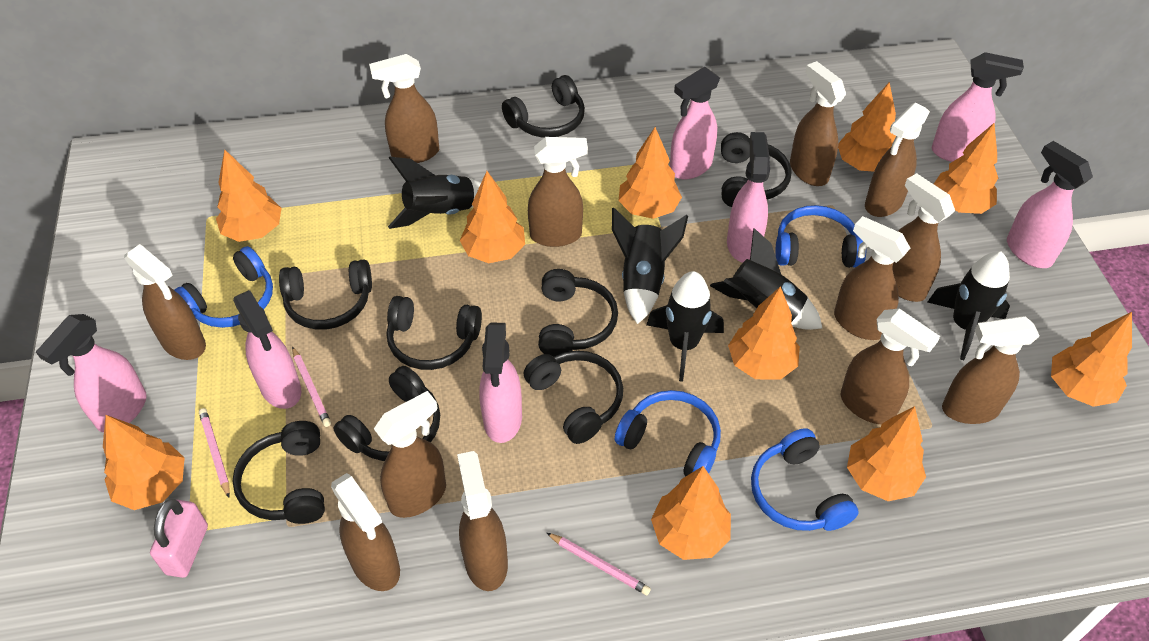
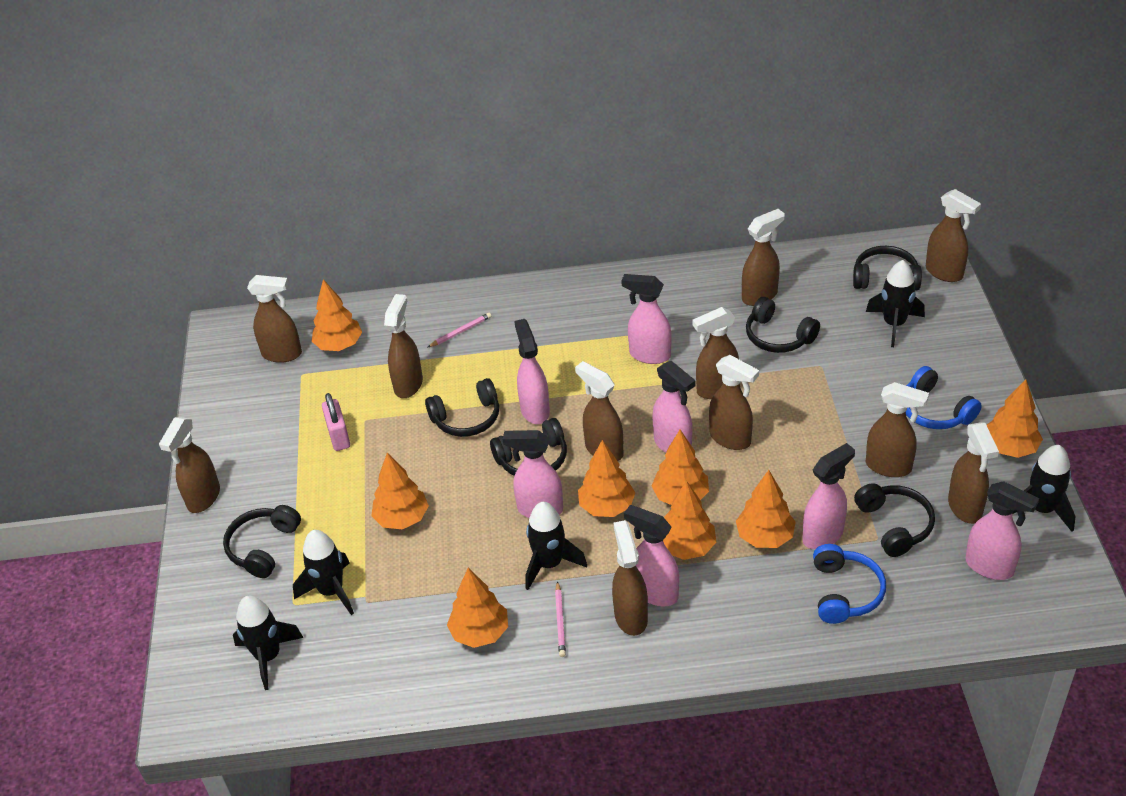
black headphones: 8 -> 6
blue headphones: 4 -> 2
brown spray bottle: 12 -> 11
orange tree: 10 -> 8
pink pencil: 3 -> 2

